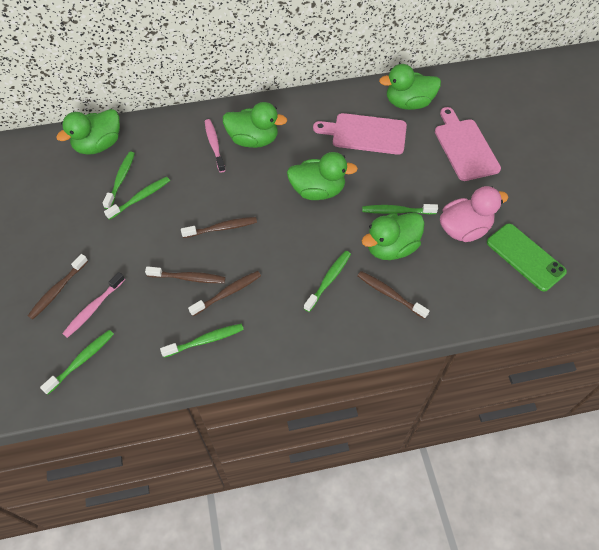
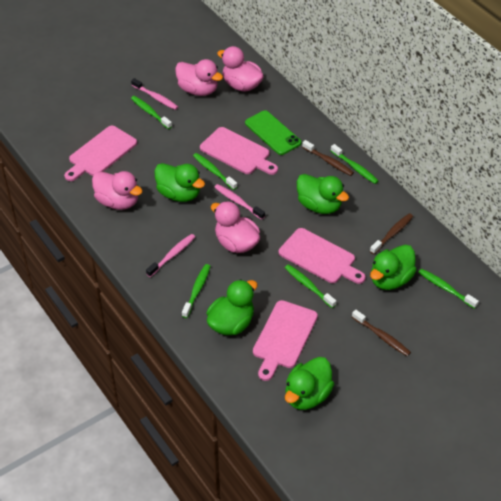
brown toothbrush: 5 -> 3
pink cutting board: 2 -> 4
pink duck: 1 -> 4
pink toothbrush: 2 -> 3

